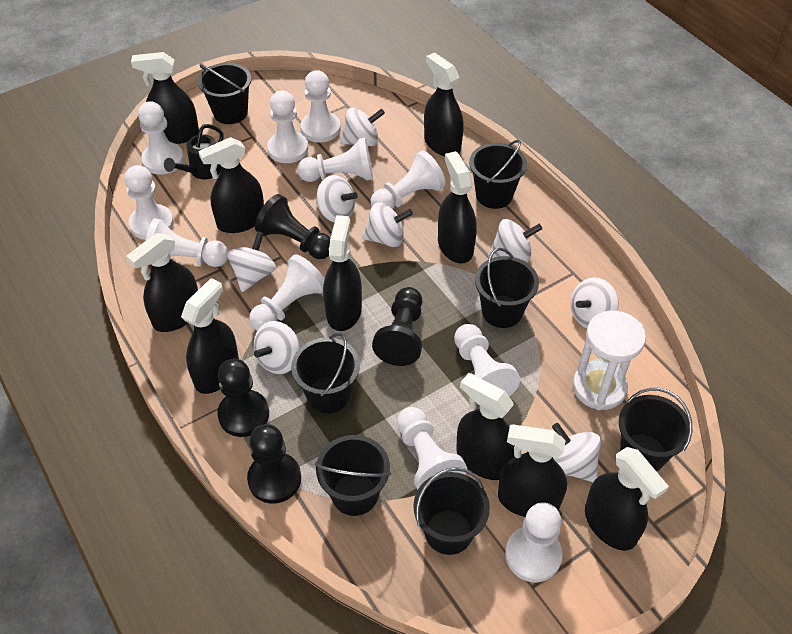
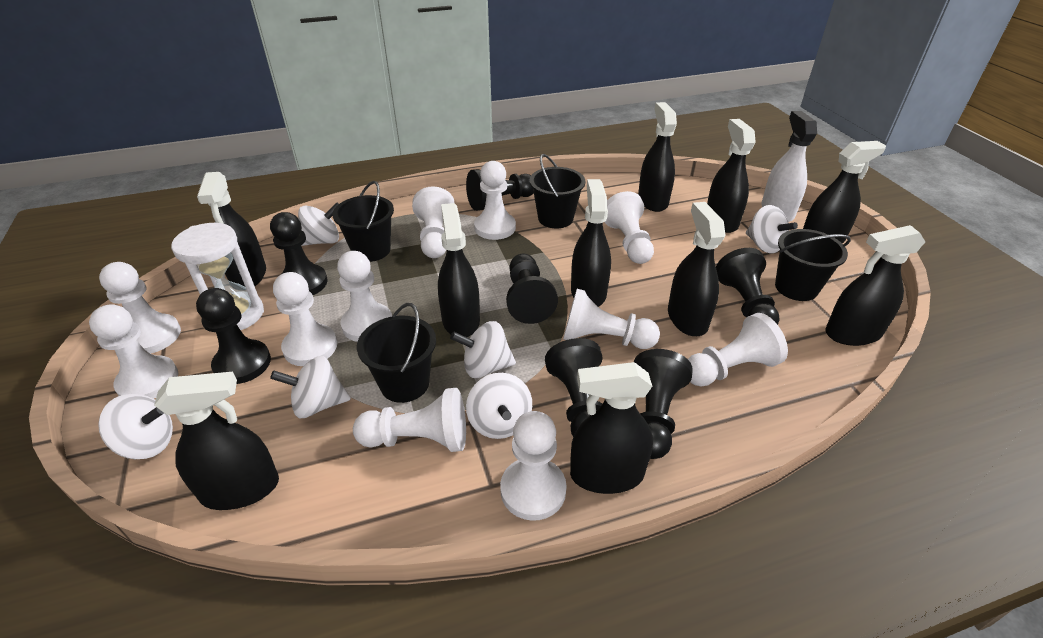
black bucket: 7 -> 4
black pawn: 4 -> 7
black watering can: 1 -> 0
white spinning top: 8 -> 6
white spray bottle: 0 -> 1

